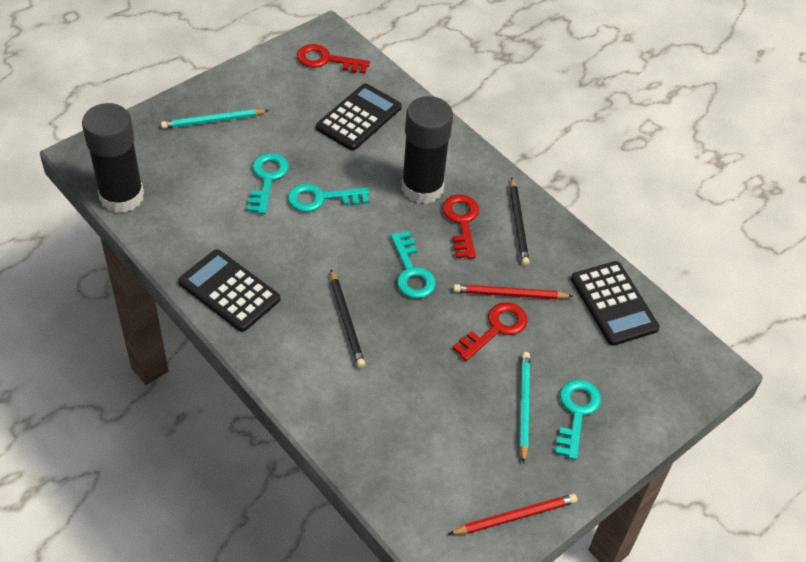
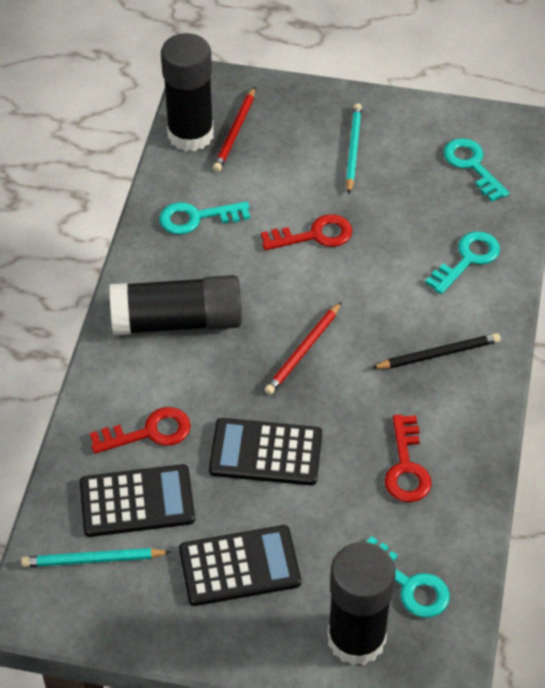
black glue stick: 2 -> 3
black pencil: 2 -> 1

